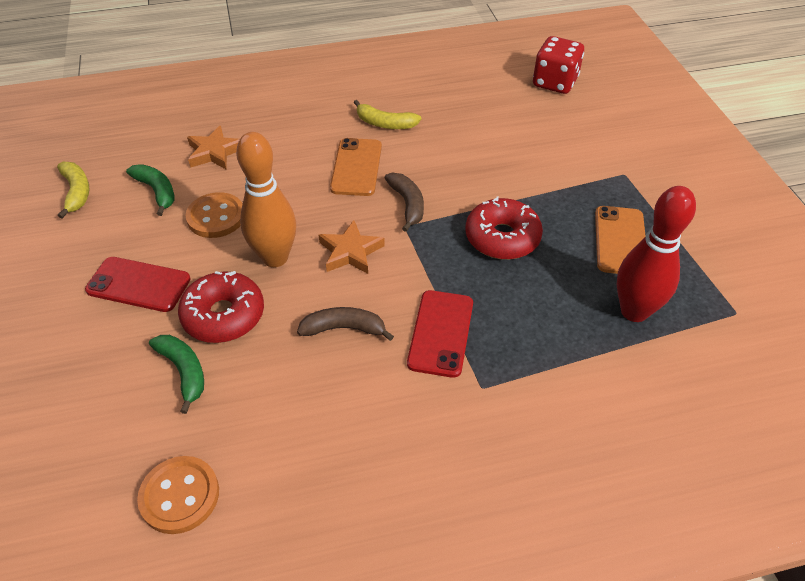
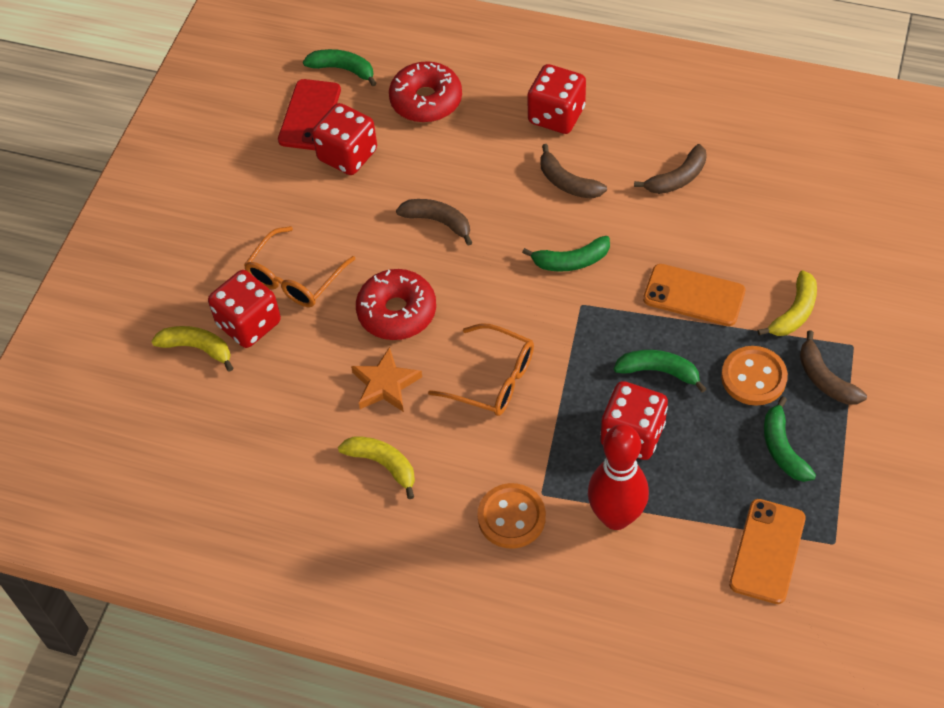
brown banana: 2 -> 4
green banana: 2 -> 4
orange bowling pin: 1 -> 0
orange glasses: 0 -> 2
orange star: 2 -> 1
red dice: 1 -> 4
red phone: 2 -> 1
yellow banana: 2 -> 3

